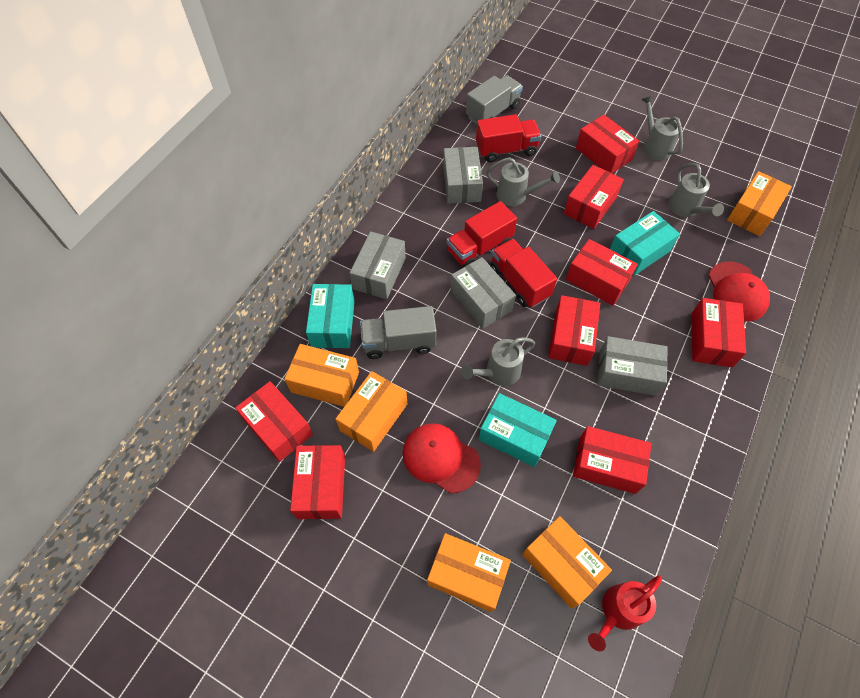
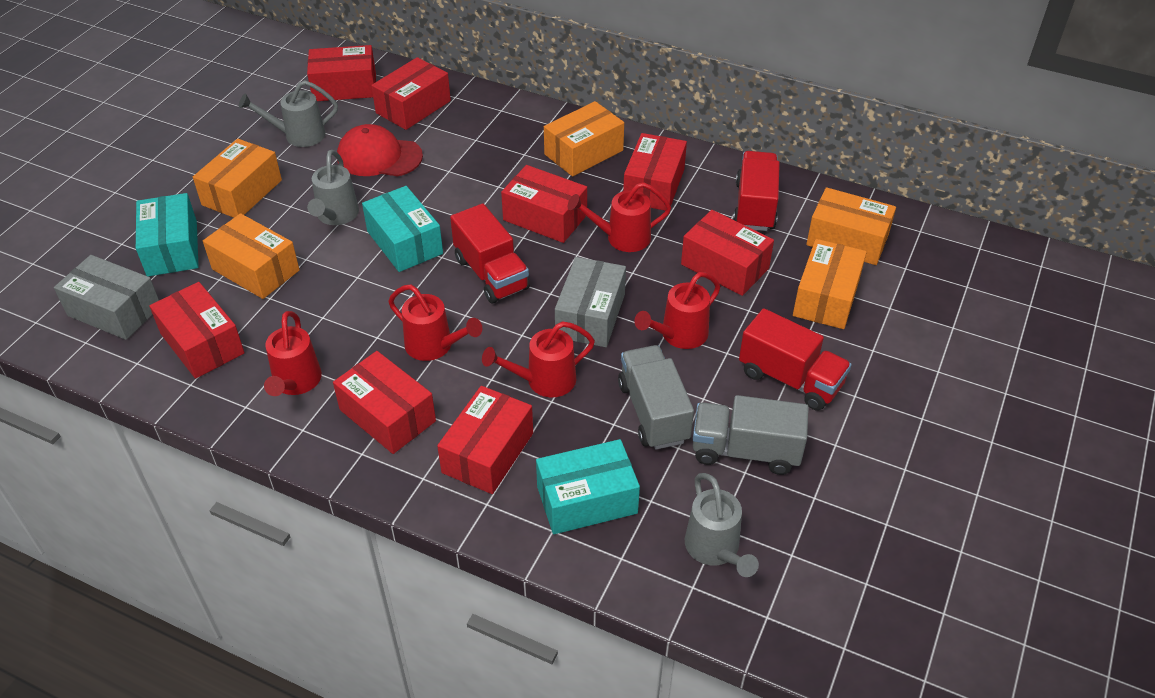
grey box: 4 -> 2
grey watering can: 4 -> 3
red cap: 2 -> 1
red watering can: 1 -> 5

